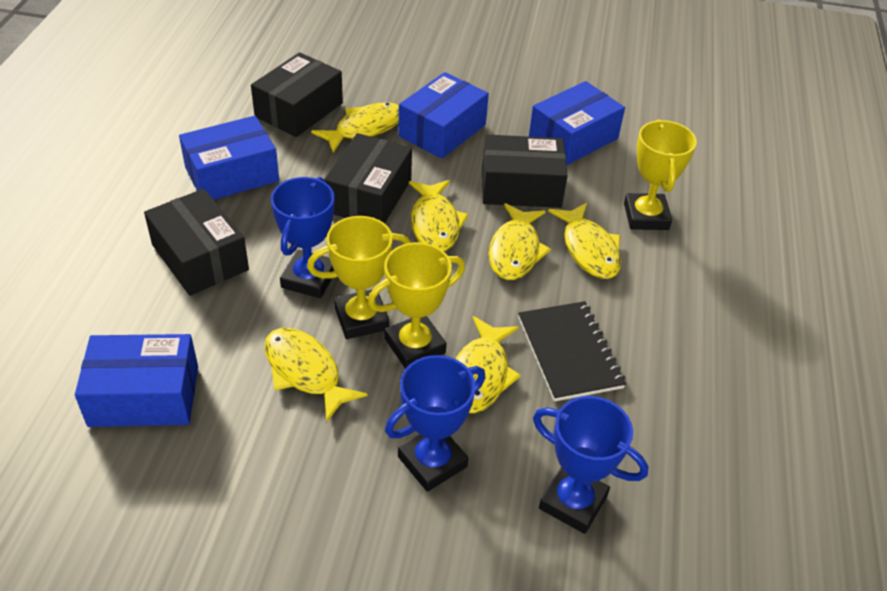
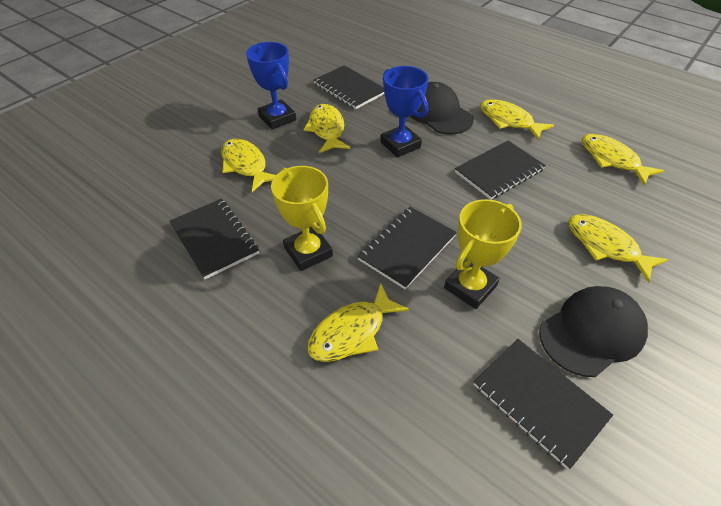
black box: 4 -> 0
black cap: 0 -> 2
black notebook: 1 -> 5
blue box: 4 -> 0
blue trophy: 3 -> 2
yellow trophy: 3 -> 2

